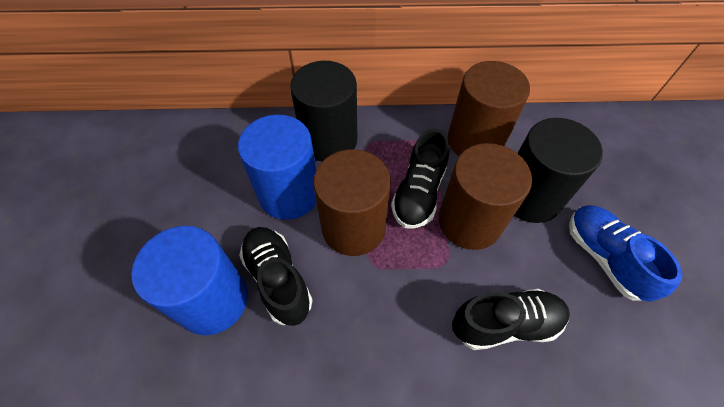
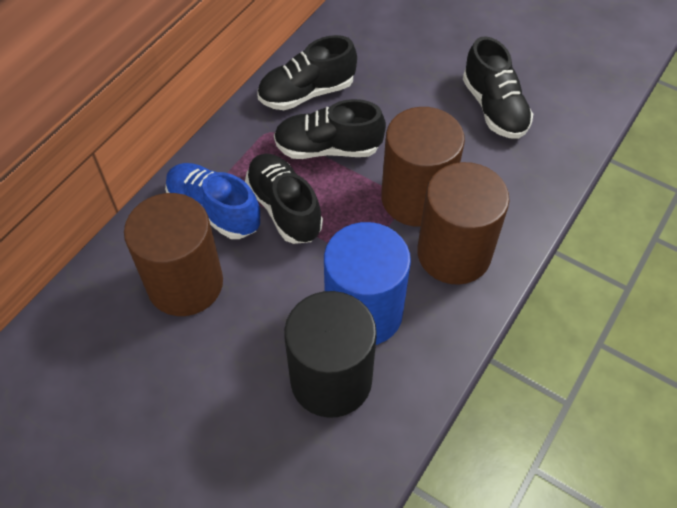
black cylinder: 2 -> 1
black shoe: 3 -> 4
blue cylinder: 2 -> 1

